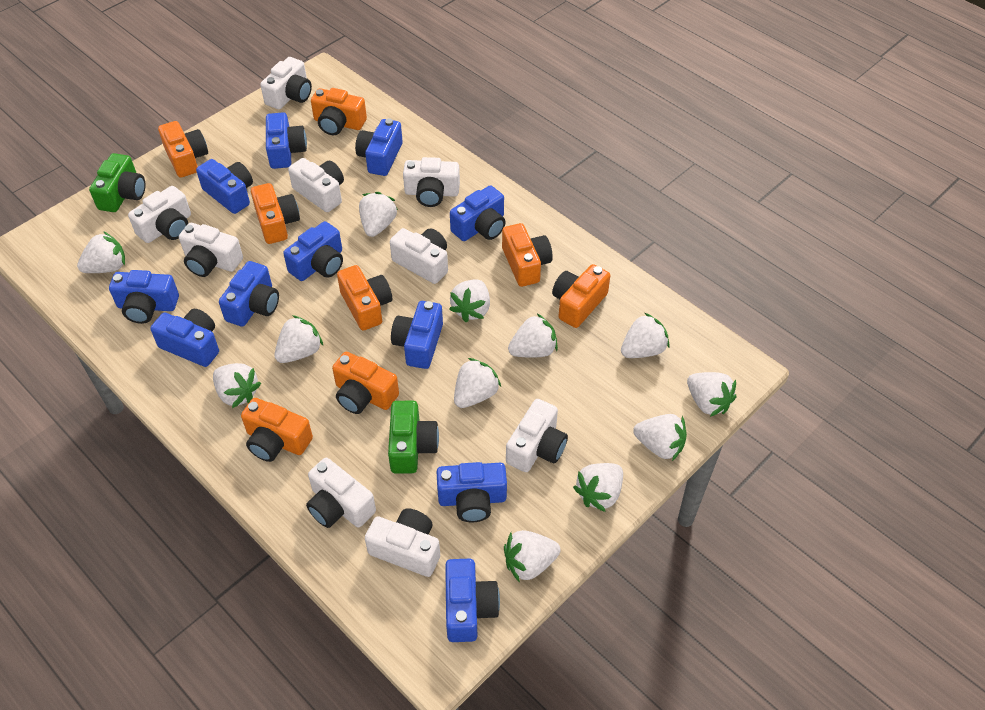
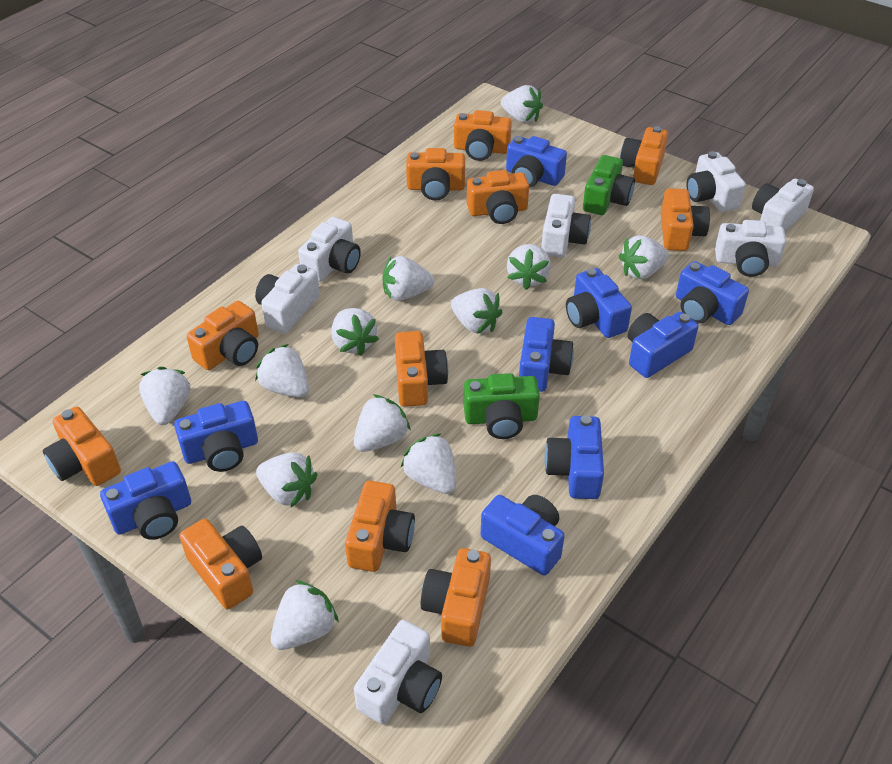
blue camera: 11 -> 9
orange camera: 8 -> 11
white camera: 9 -> 7

